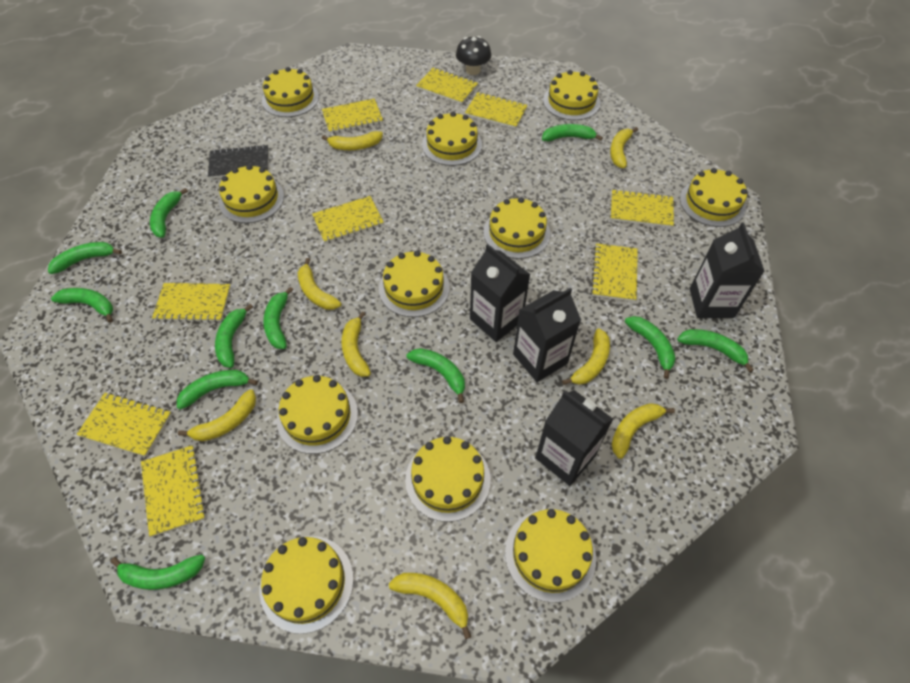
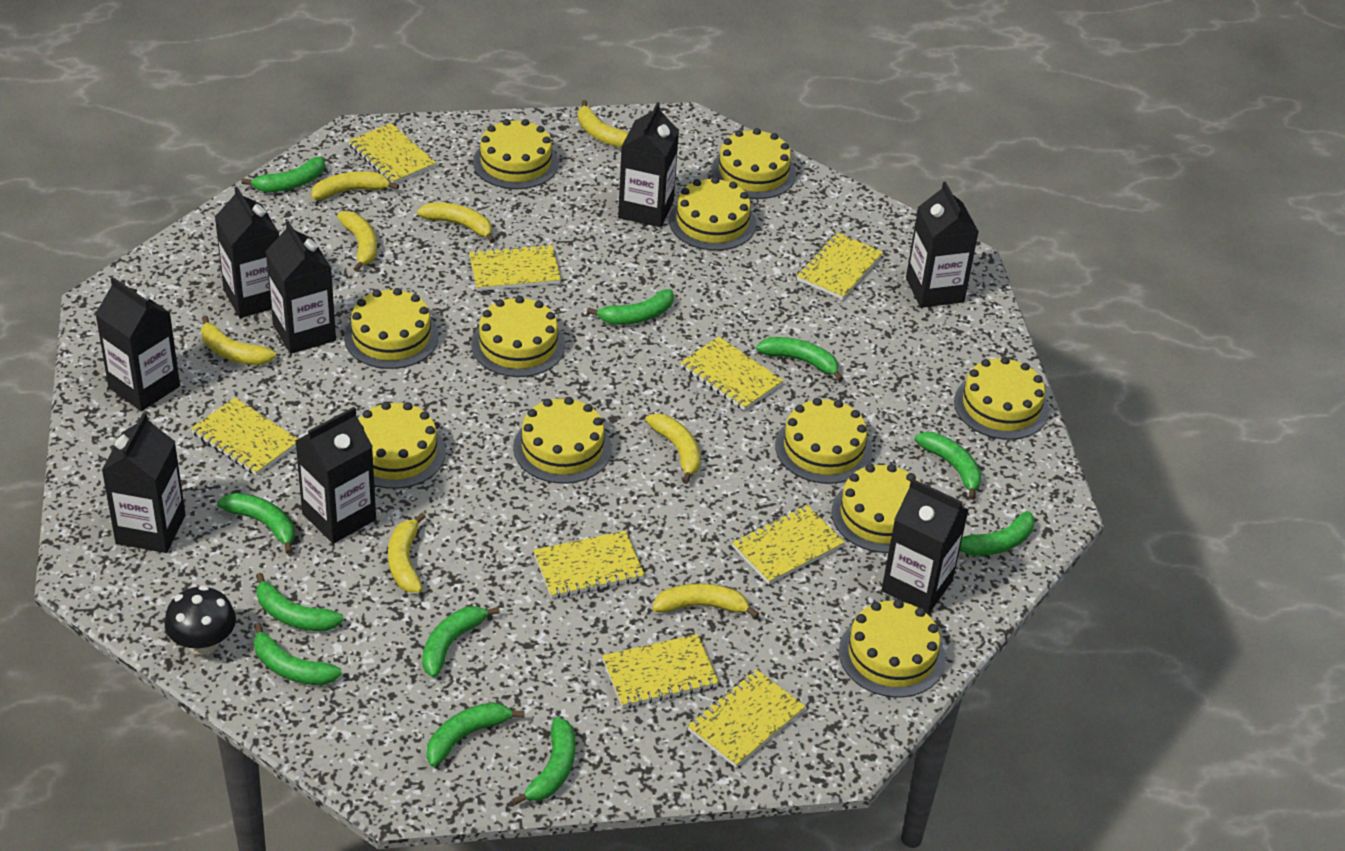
black carton: 4 -> 8
black notebook: 1 -> 0

